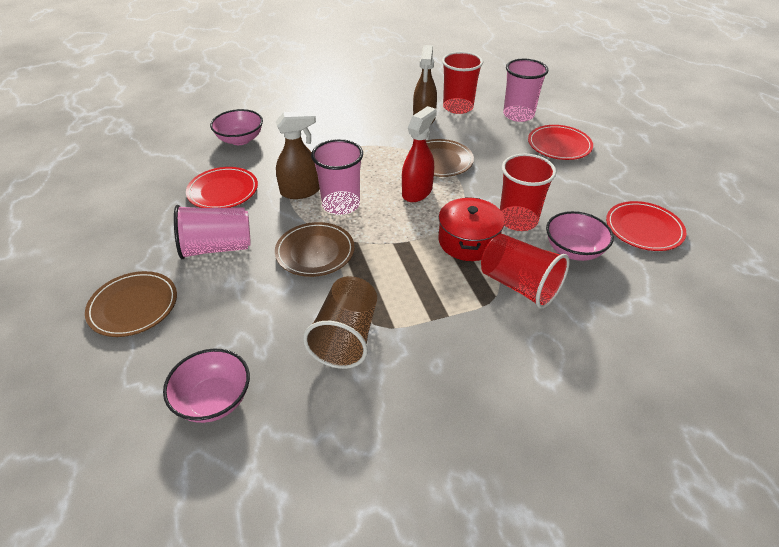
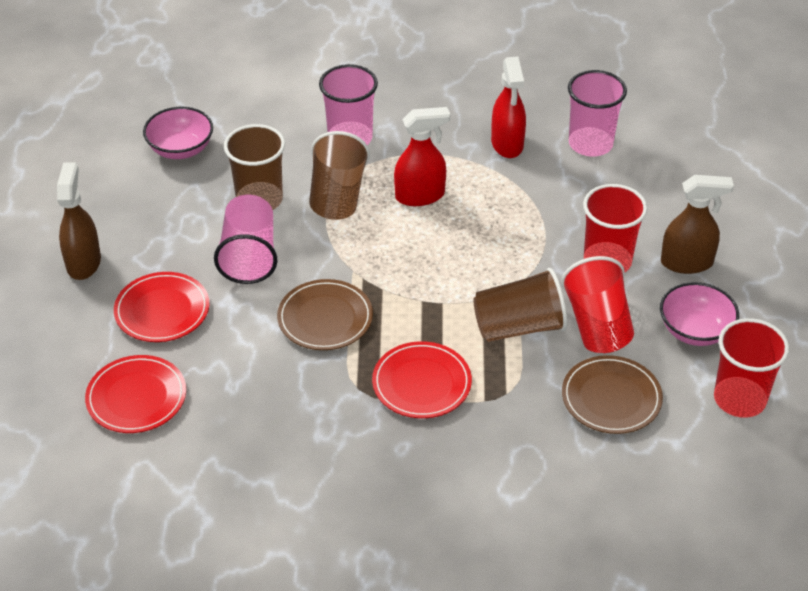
brown cup: 1 -> 3
brown plate: 3 -> 2
pink bowl: 3 -> 2
red pot: 1 -> 0
red spray bottle: 1 -> 2

